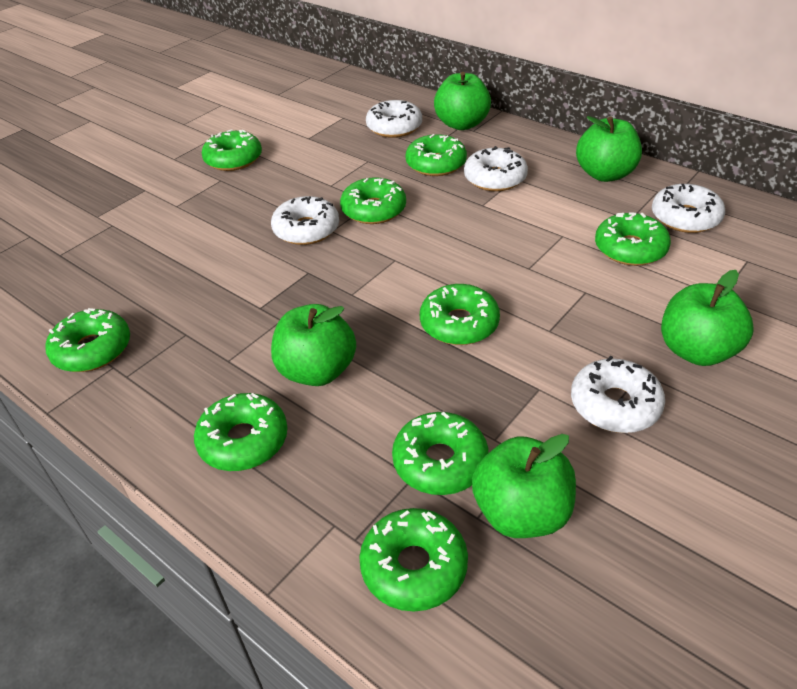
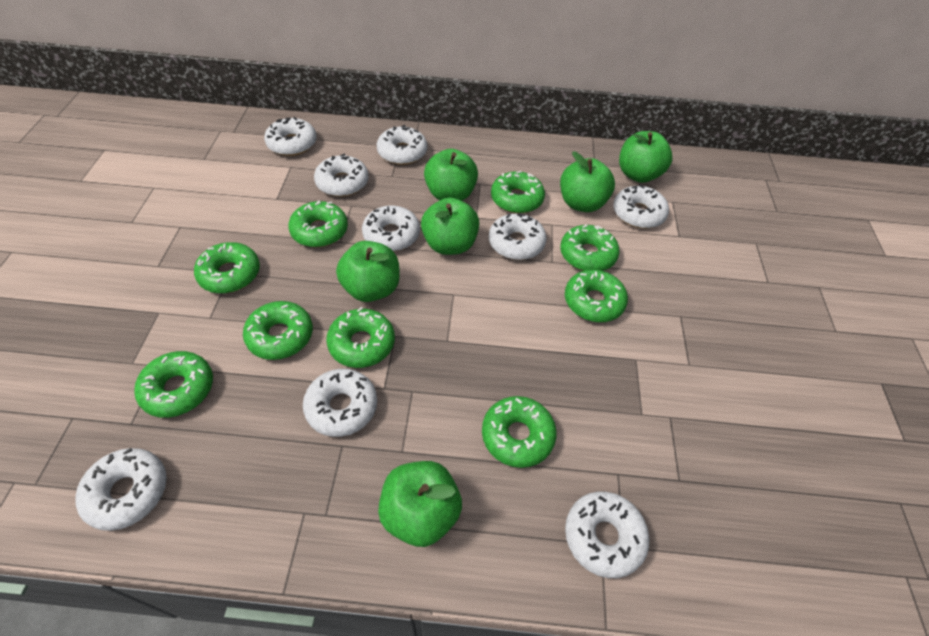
green apple: 5 -> 6
white donut: 5 -> 9

